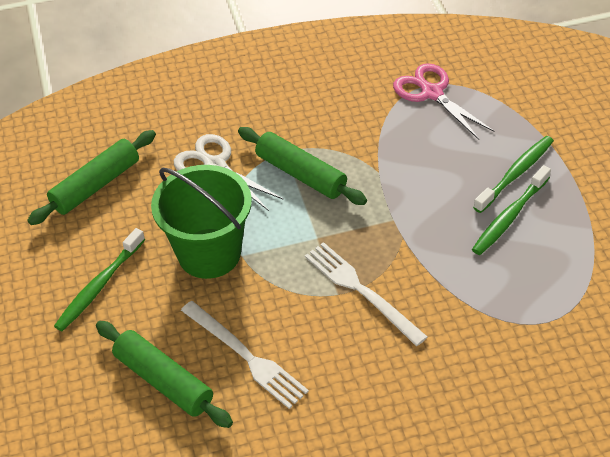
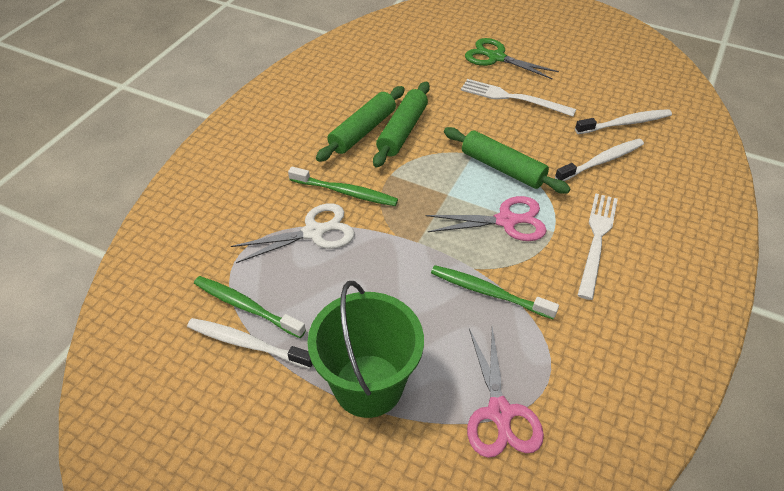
green scissors: 0 -> 1
pink scissors: 1 -> 2
white toothbrush: 0 -> 3

